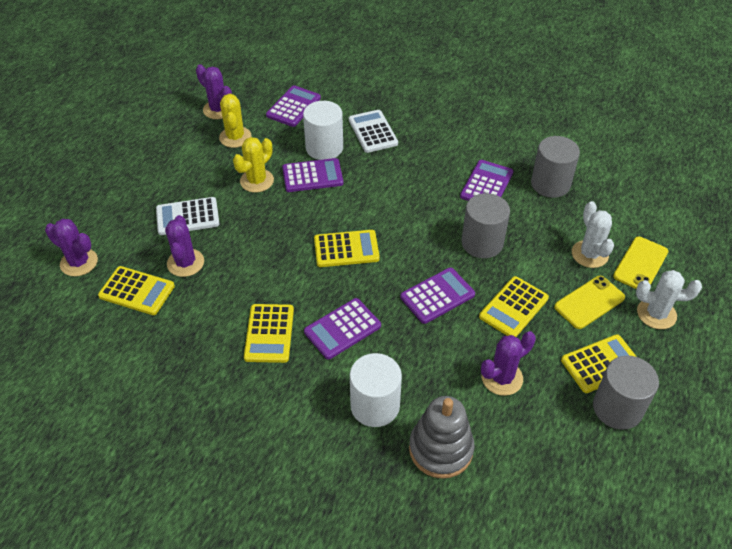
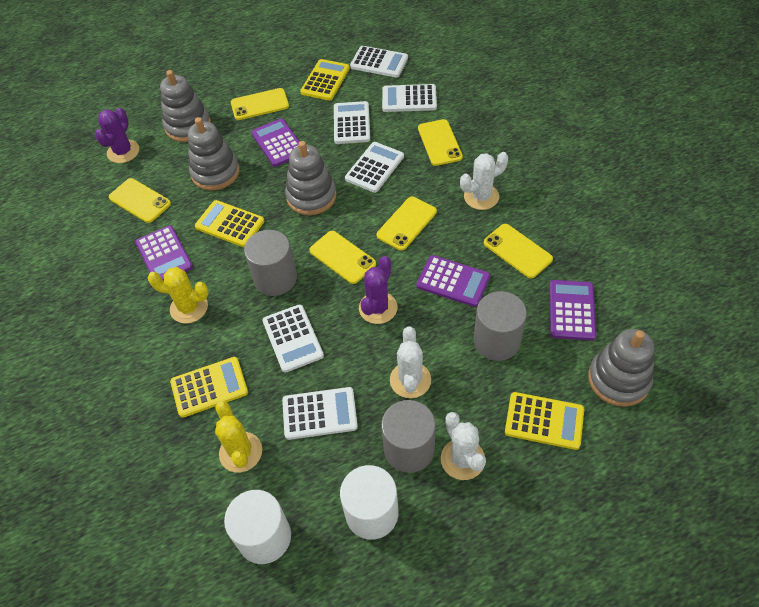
grey stacking toy: 1 -> 4
purple cactus: 4 -> 2
purple calculator: 5 -> 4
white cactus: 2 -> 3
white calculator: 2 -> 6
yellow calculator: 5 -> 4
yellow phone: 2 -> 6

